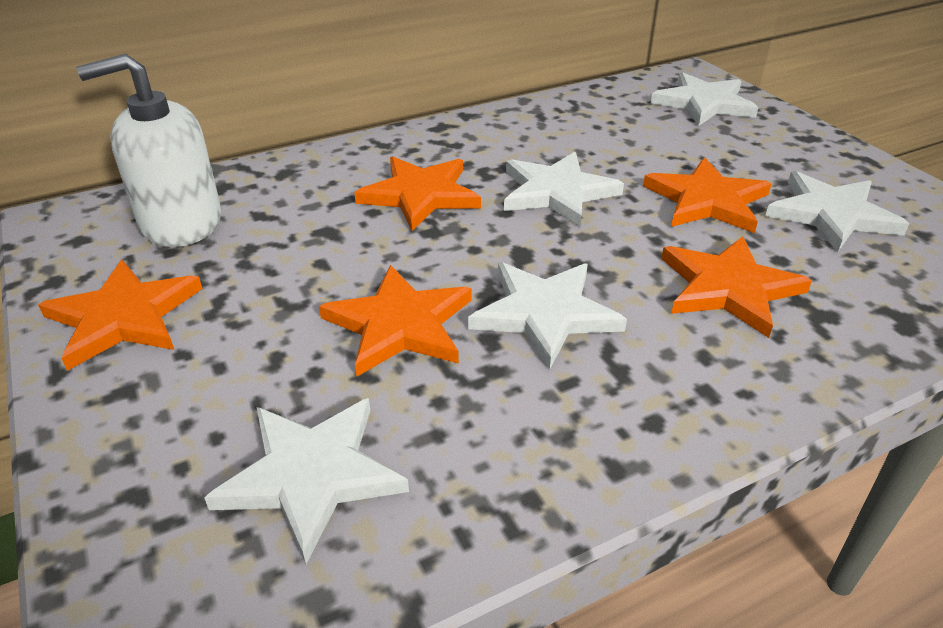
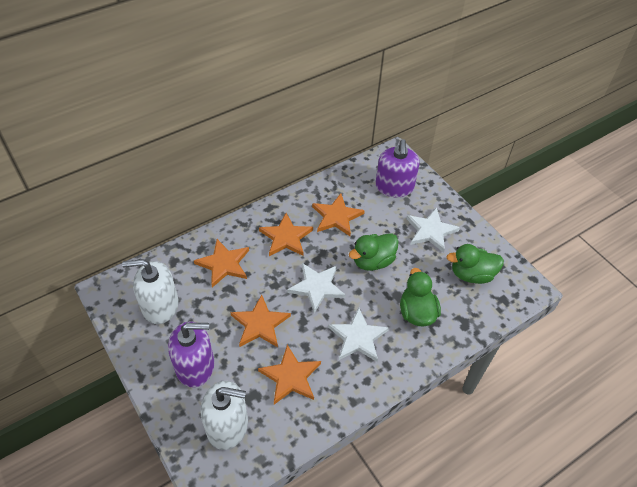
green duck: 0 -> 3
purple soap dispenser: 0 -> 2
white soap dispenser: 1 -> 2
white star: 5 -> 3

